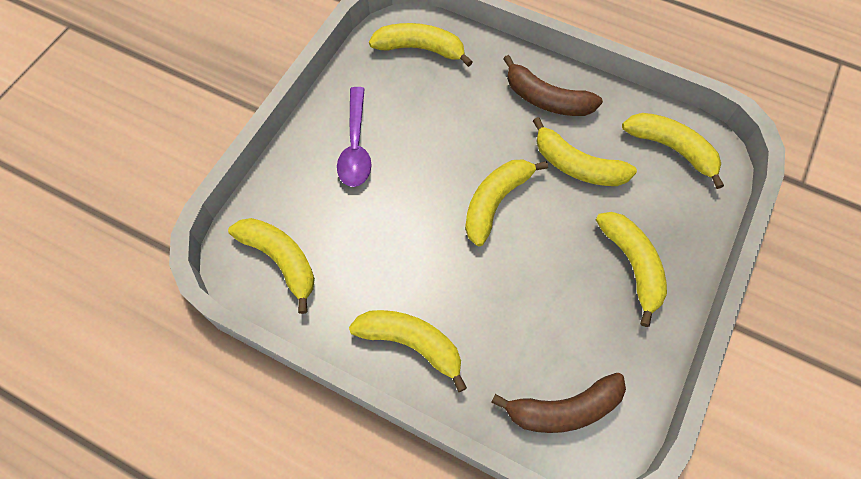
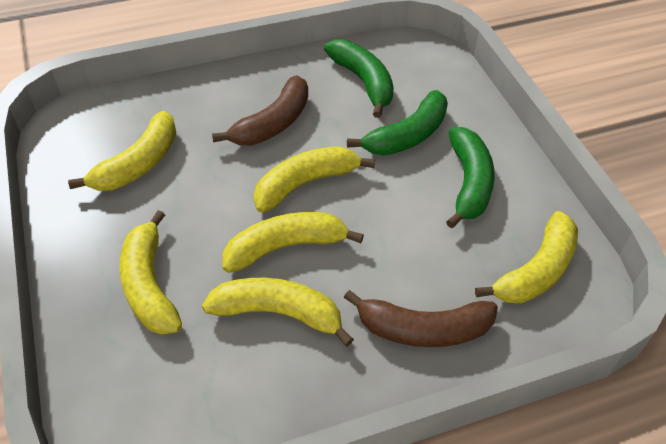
green banana: 0 -> 3
purple spoon: 1 -> 0
yellow banana: 7 -> 6

